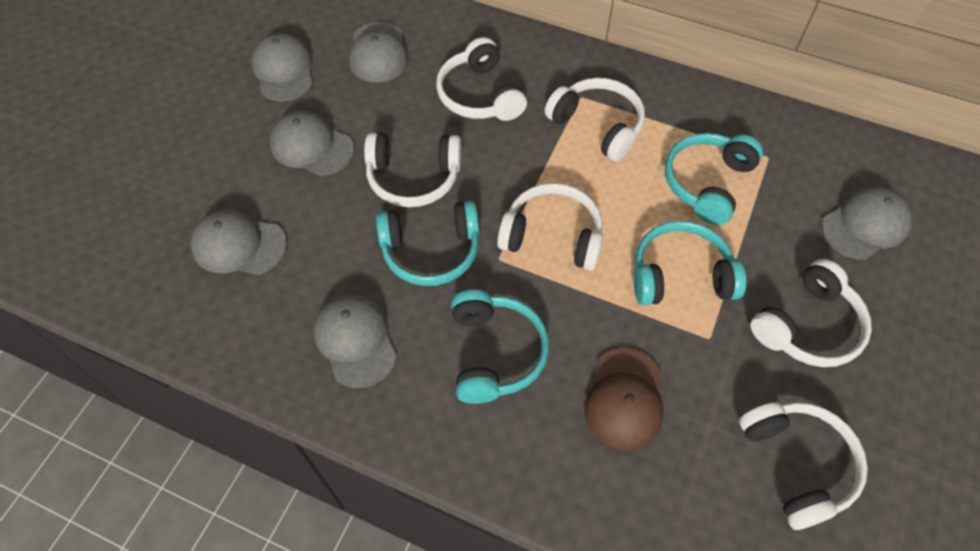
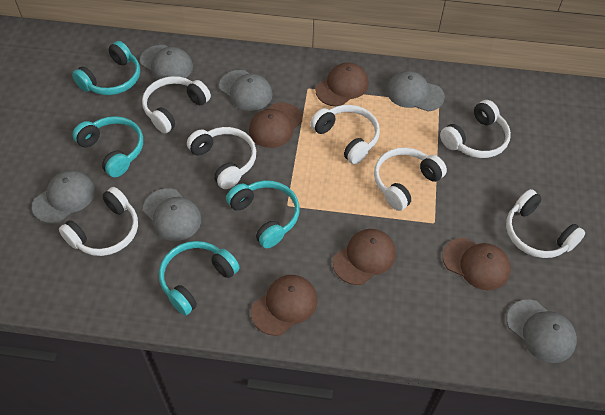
brown cap: 1 -> 5
white headphones: 6 -> 7

